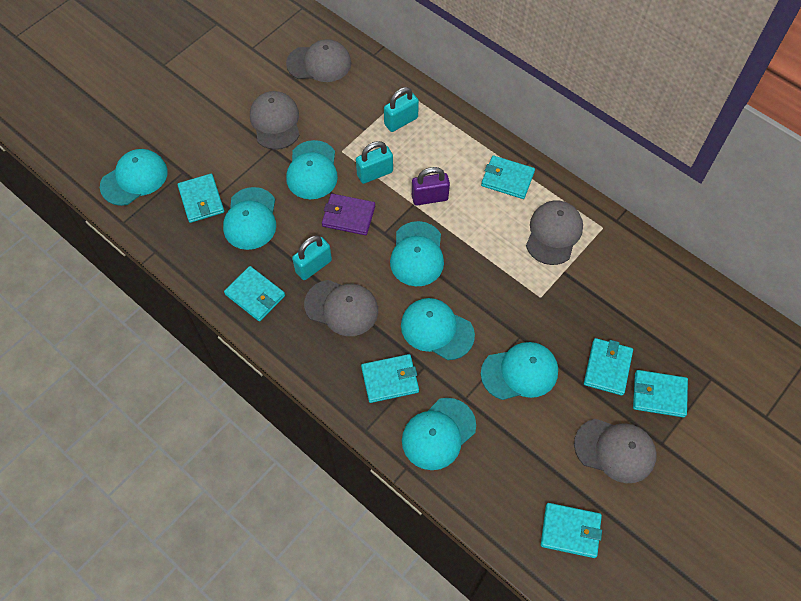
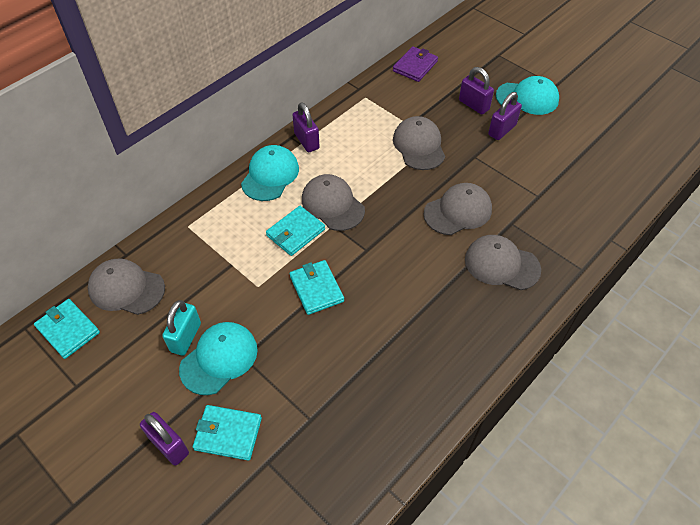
purple padlock: 1 -> 4
turquoise cap: 7 -> 3
turquoise padlock: 3 -> 1
turquoise wallet: 7 -> 4

